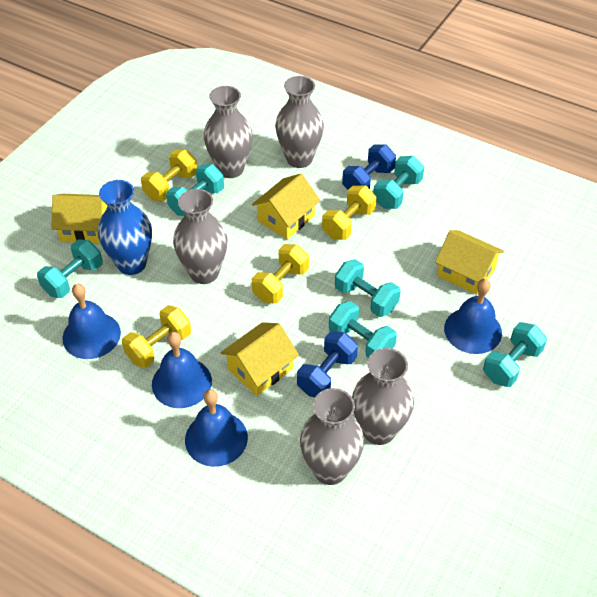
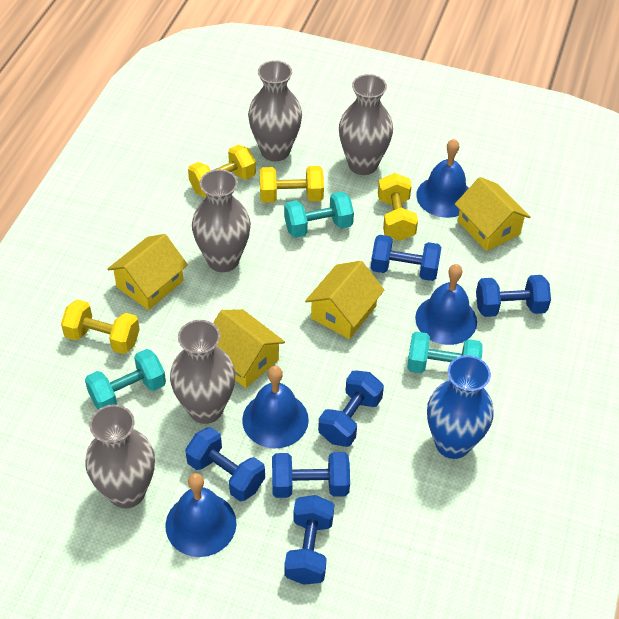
blue dumbbell: 2 -> 6
turquoise dumbbell: 6 -> 3

